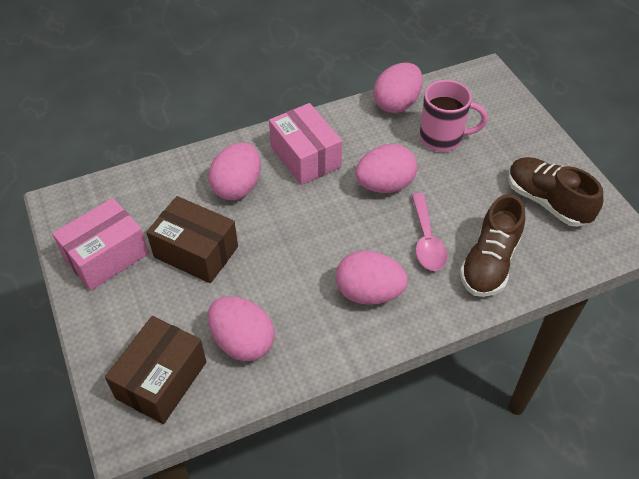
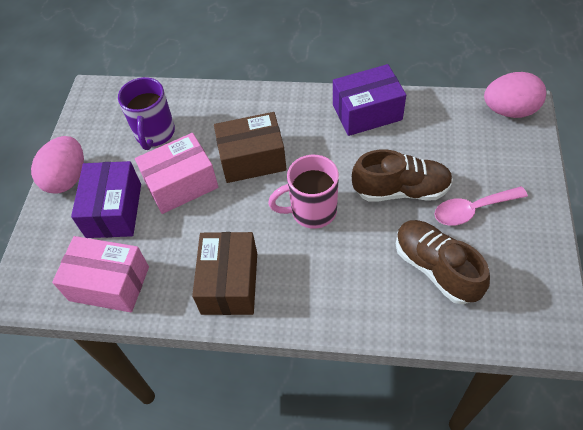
pink egg: 5 -> 2
purple box: 0 -> 2
purple mug: 0 -> 1

